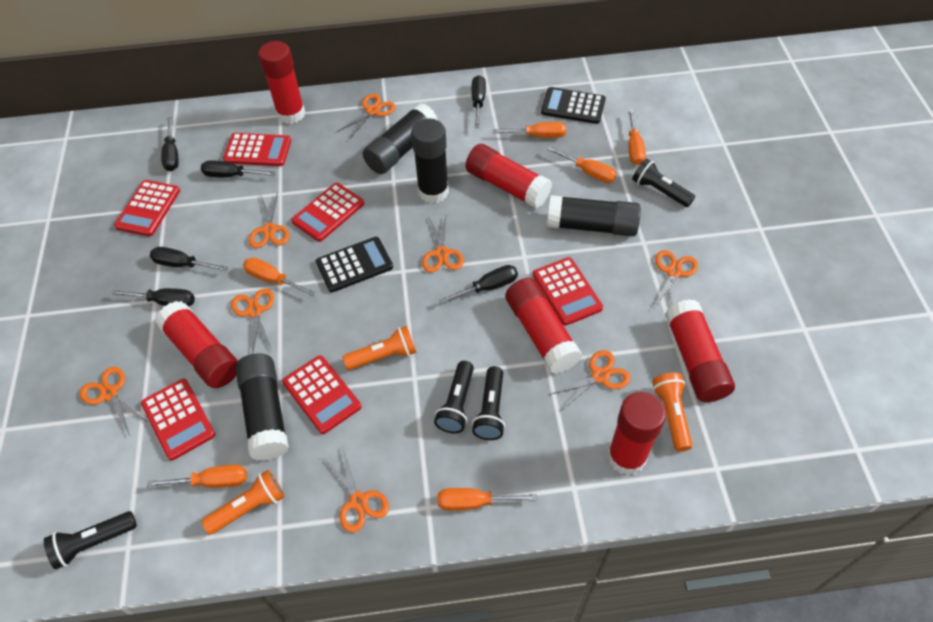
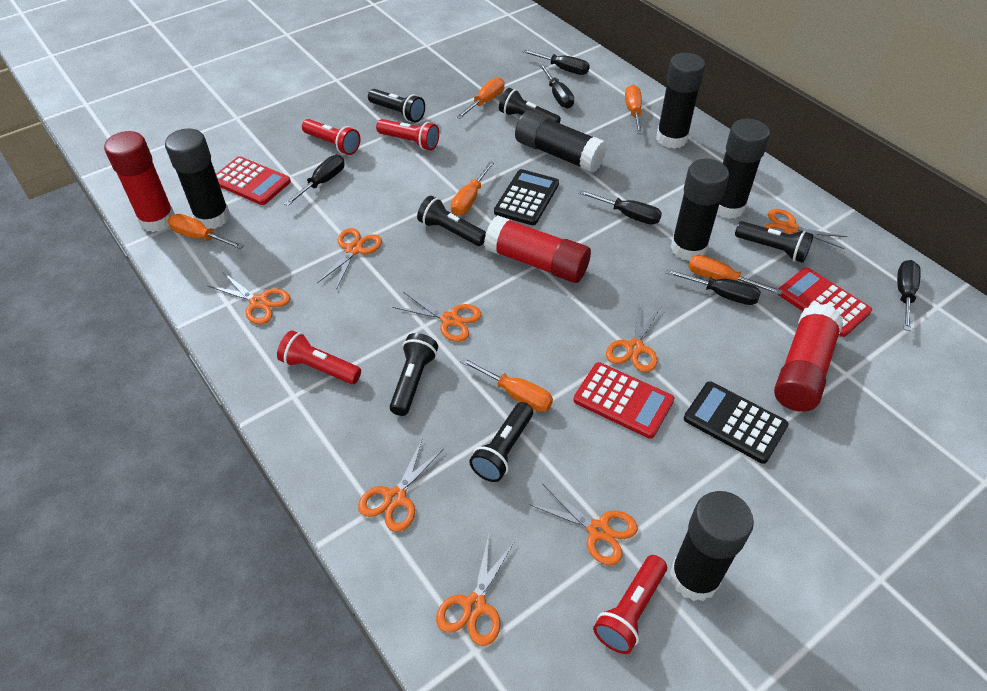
black flashlight: 4 -> 6
black glue stick: 4 -> 6
orange flashlight: 3 -> 0
red calculator: 6 -> 3
red flashlight: 0 -> 4
red glue stick: 6 -> 3

